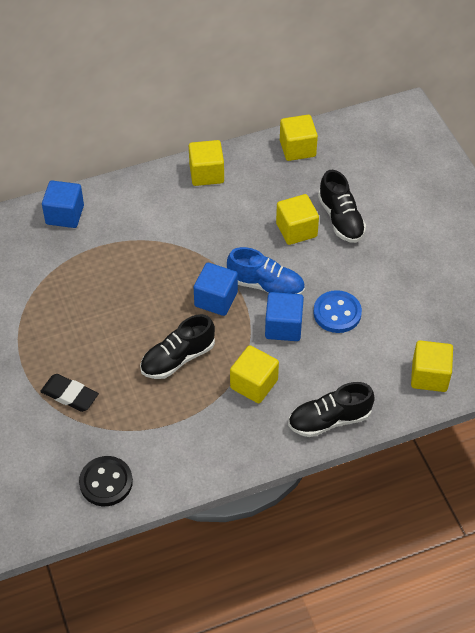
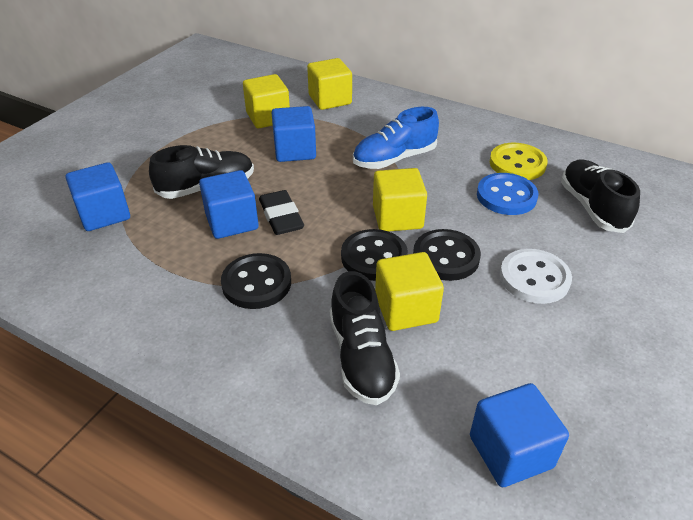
black button: 1 -> 3
blue cube: 3 -> 4
white button: 0 -> 1
yellow button: 0 -> 1
yellow cube: 5 -> 4

